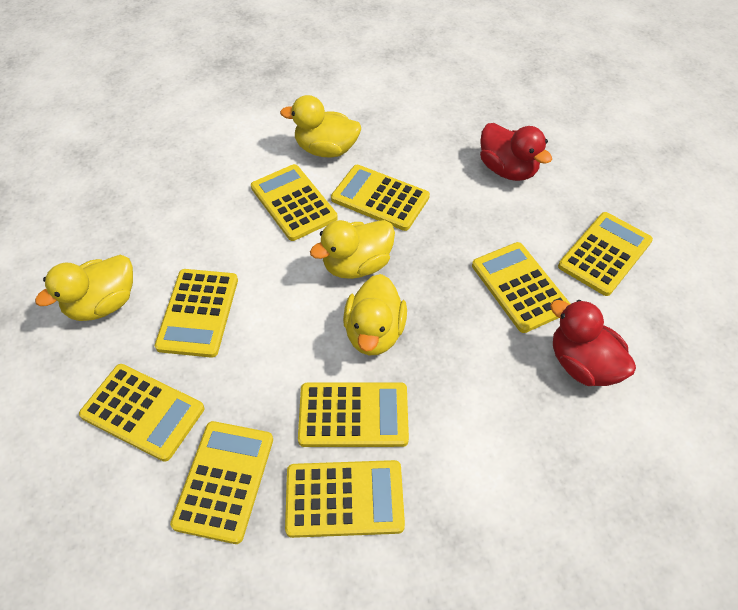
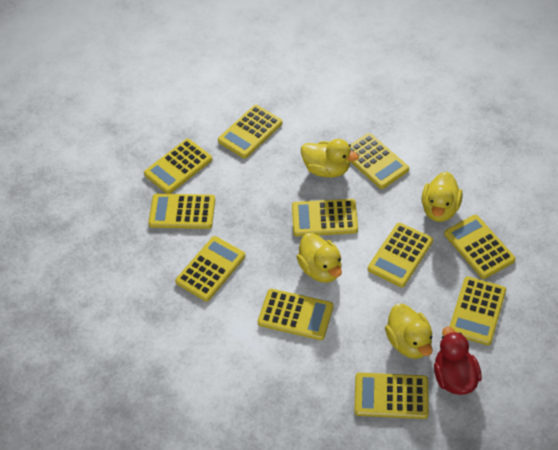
red duck: 2 -> 1
yellow calculator: 9 -> 11

